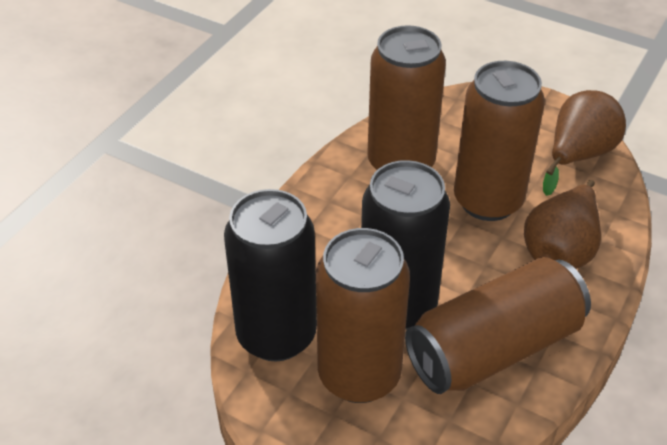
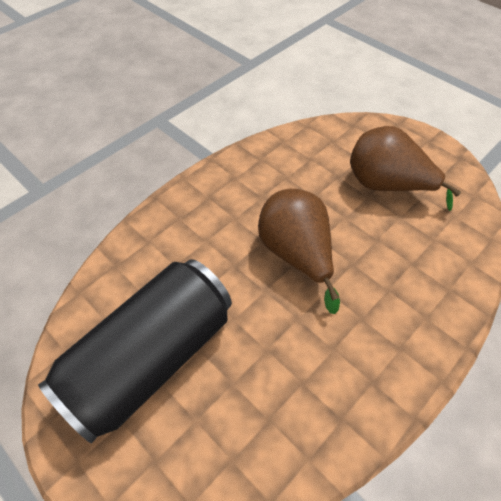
black can: 2 -> 1
brown can: 4 -> 0

